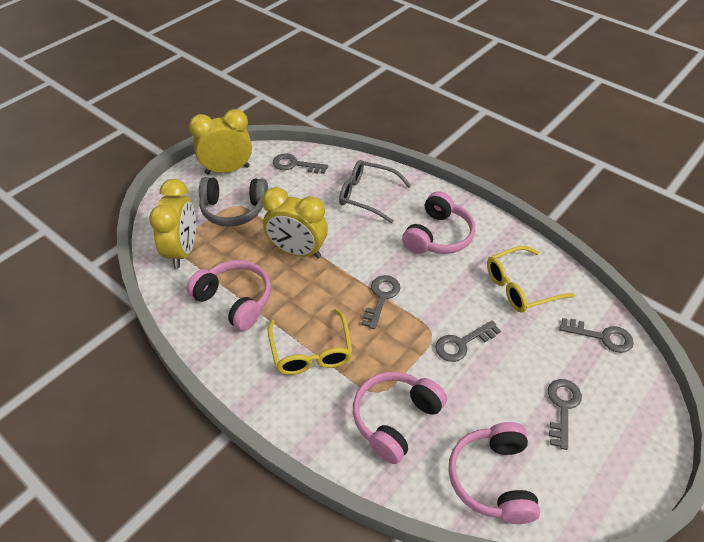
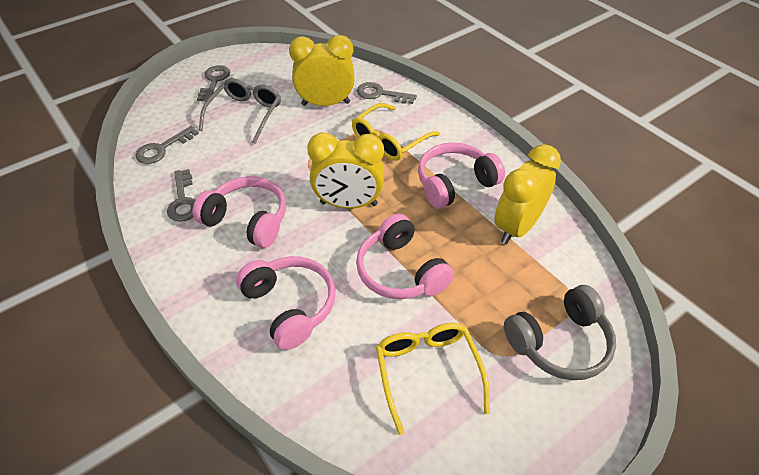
grey key: 5 -> 4

